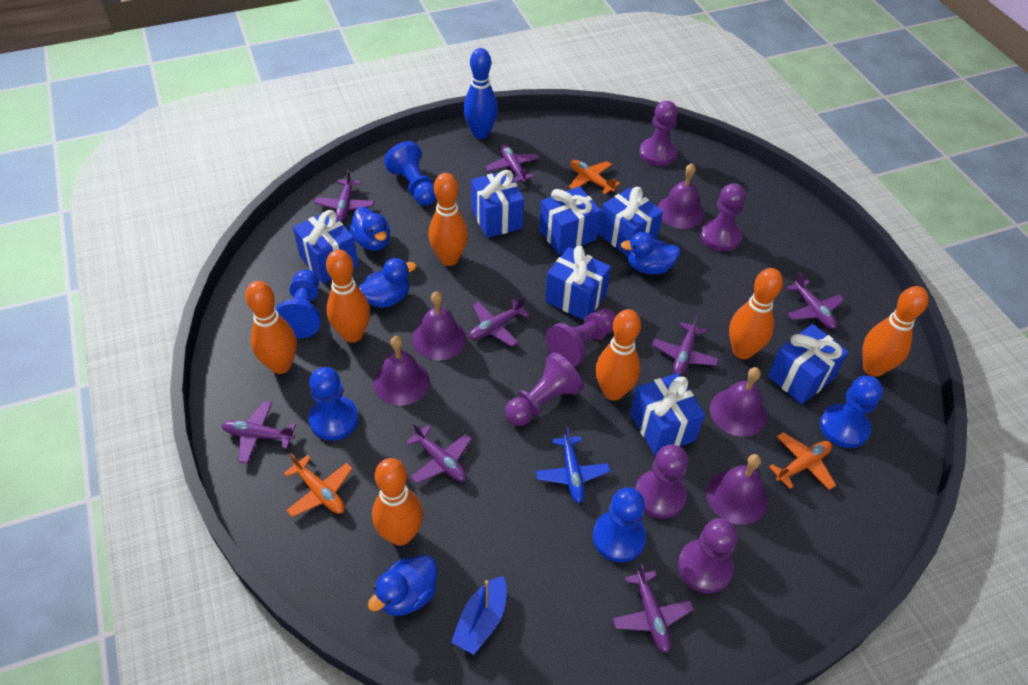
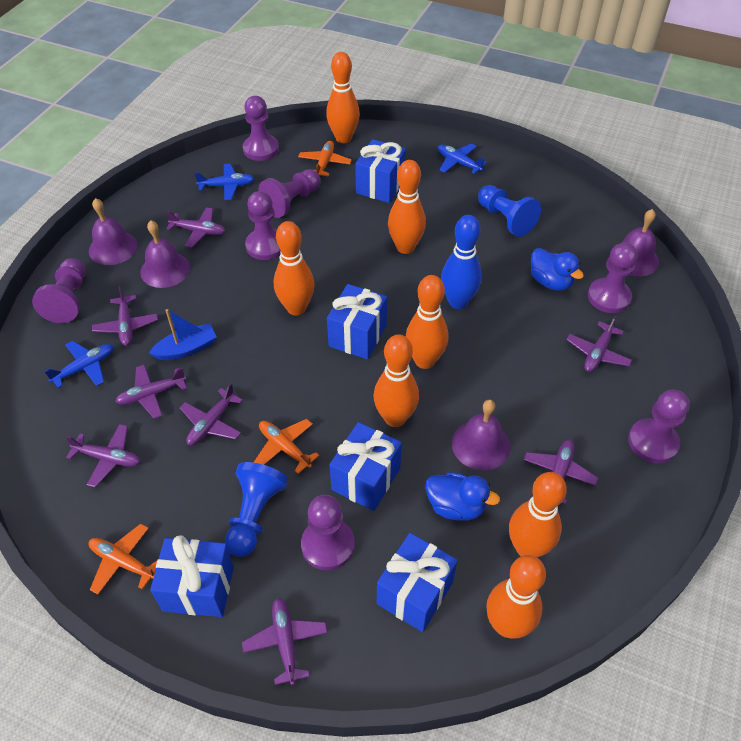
blue duck: 4 -> 2
blue gift: 7 -> 5
blue pawn: 5 -> 2
blue plane: 1 -> 3
purple bell: 5 -> 4
purple pawn: 6 -> 7

